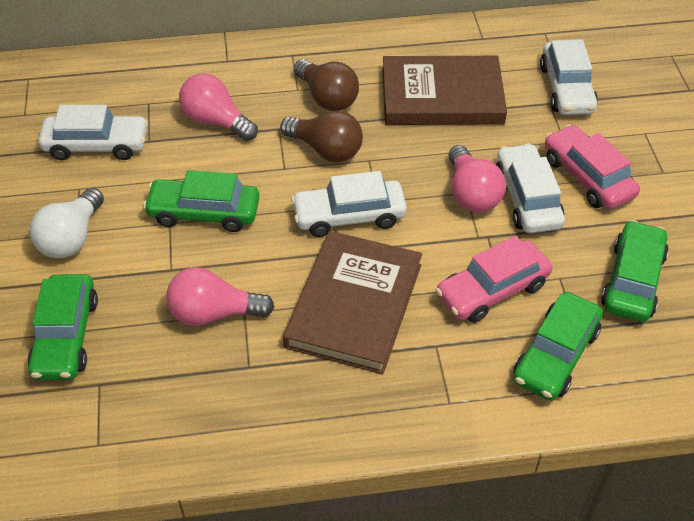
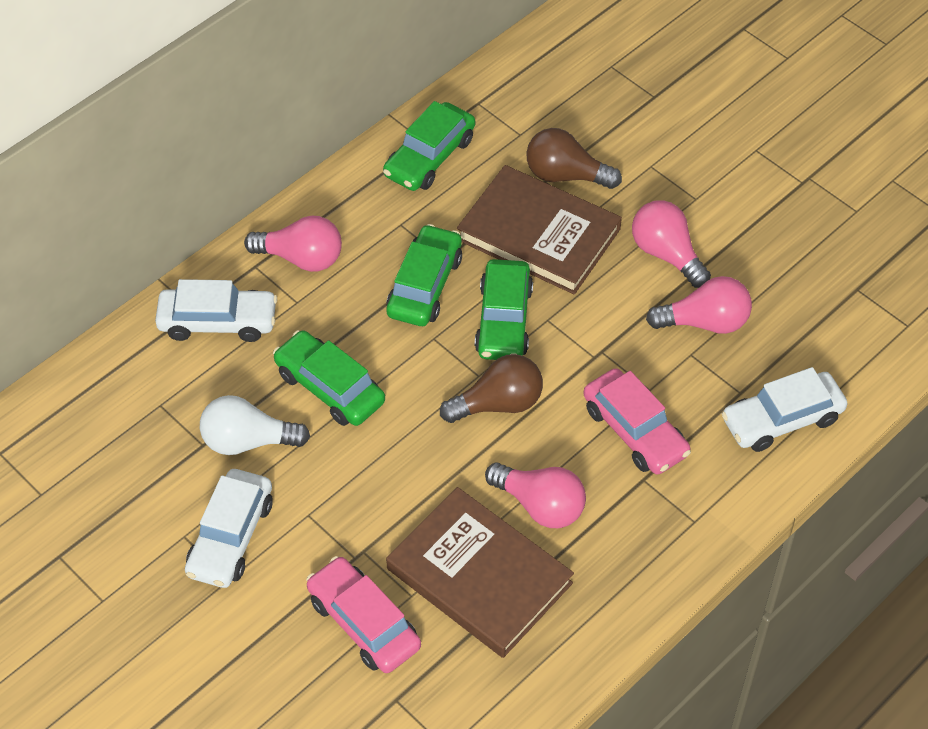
pink light bulb: 3 -> 4
white car: 4 -> 3

